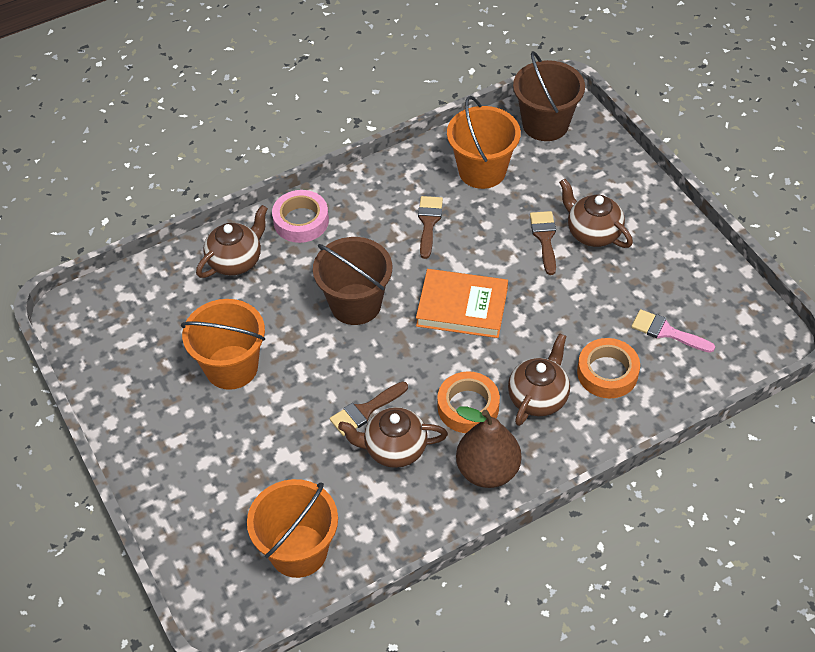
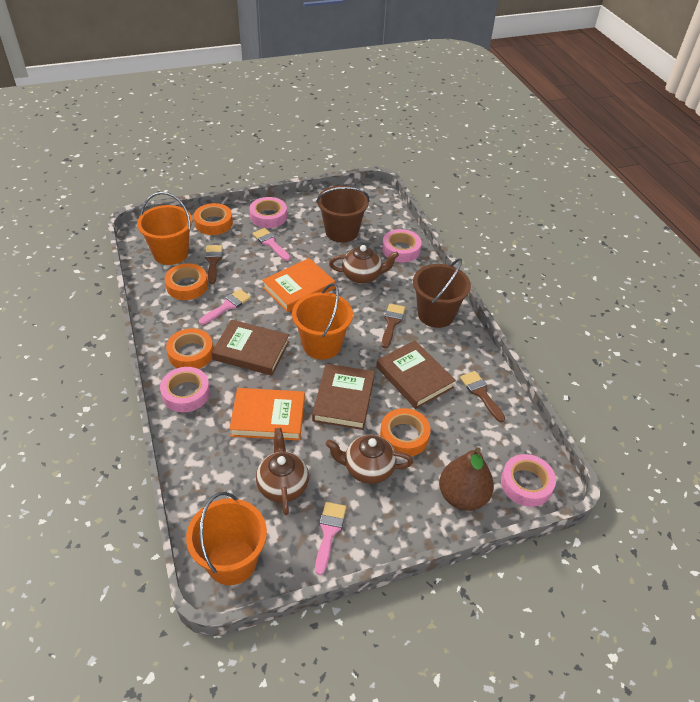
brown book: 0 -> 3
brown teapot: 4 -> 3
orange book: 1 -> 2
orange tape: 2 -> 4
pink brush: 1 -> 3
pink tape: 1 -> 4

